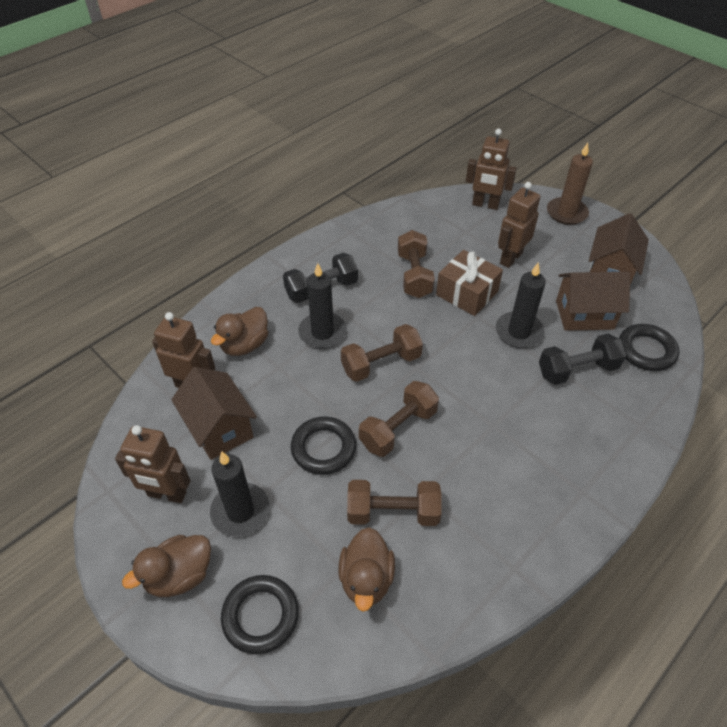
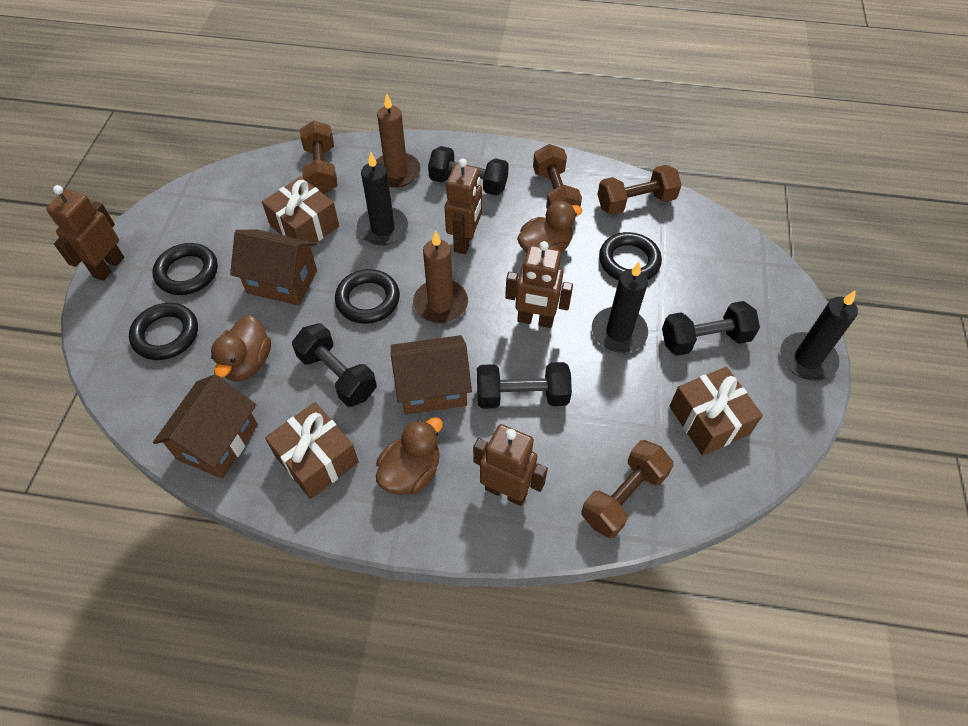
black dumbbell: 2 -> 4
black ring: 3 -> 4
brown candle: 1 -> 2
brown gift: 1 -> 3

